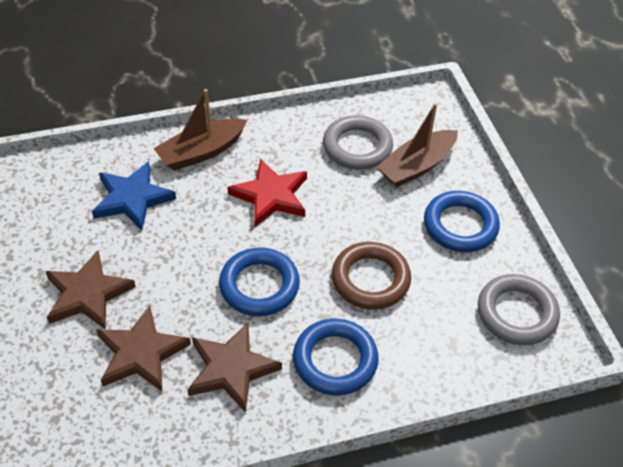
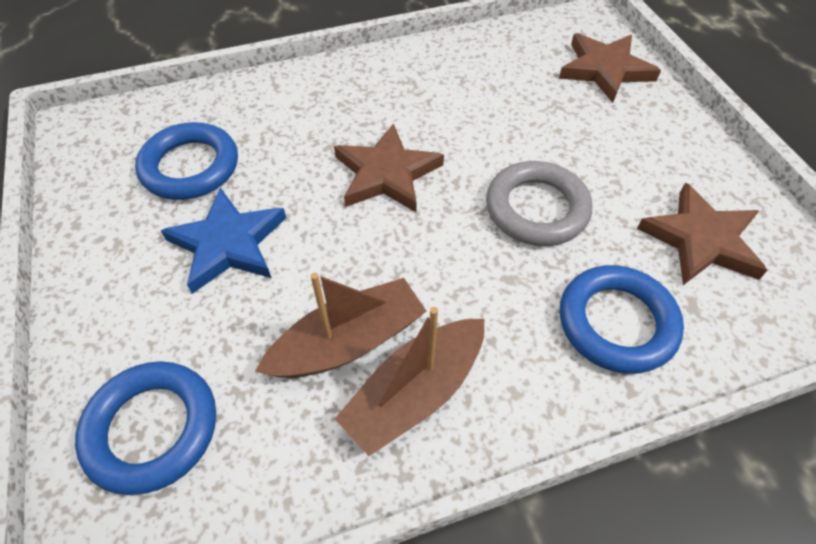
brown ring: 1 -> 0
grey ring: 2 -> 1
red star: 1 -> 0

